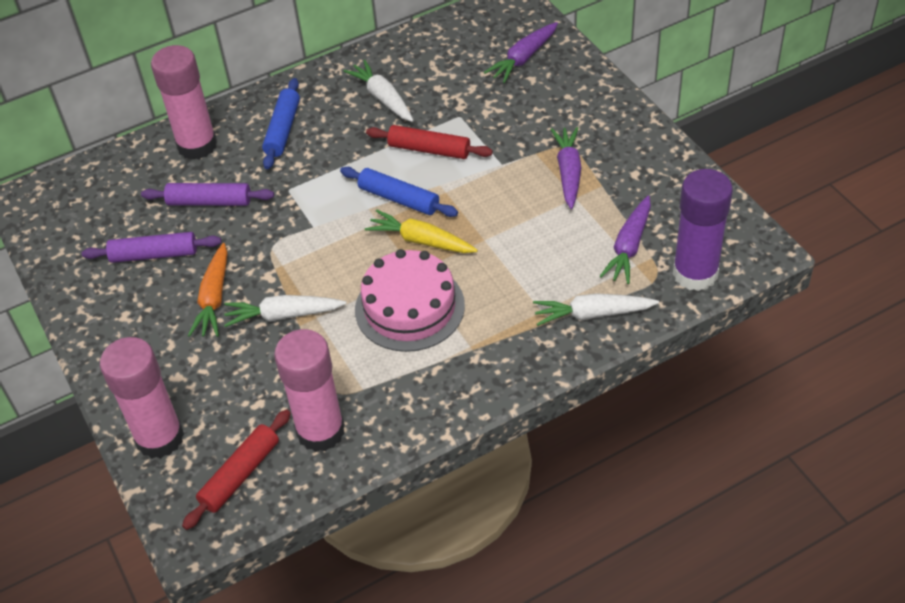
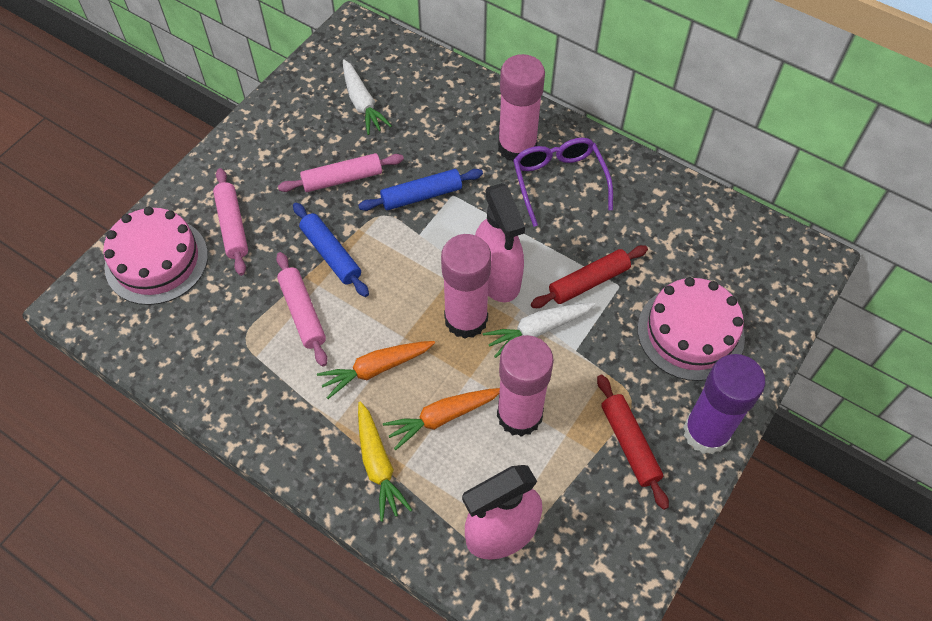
orange carrot: 1 -> 2
pink cake: 1 -> 2
pink rolling pin: 0 -> 3
pink spray bottle: 0 -> 2
purple carrot: 3 -> 0
purple glasses: 0 -> 1
purple rolling pin: 2 -> 0
white carrot: 3 -> 2

